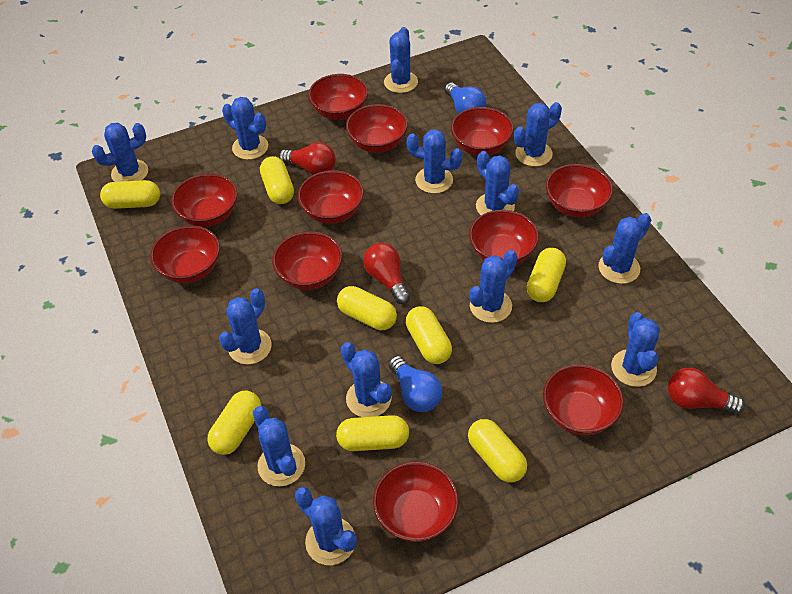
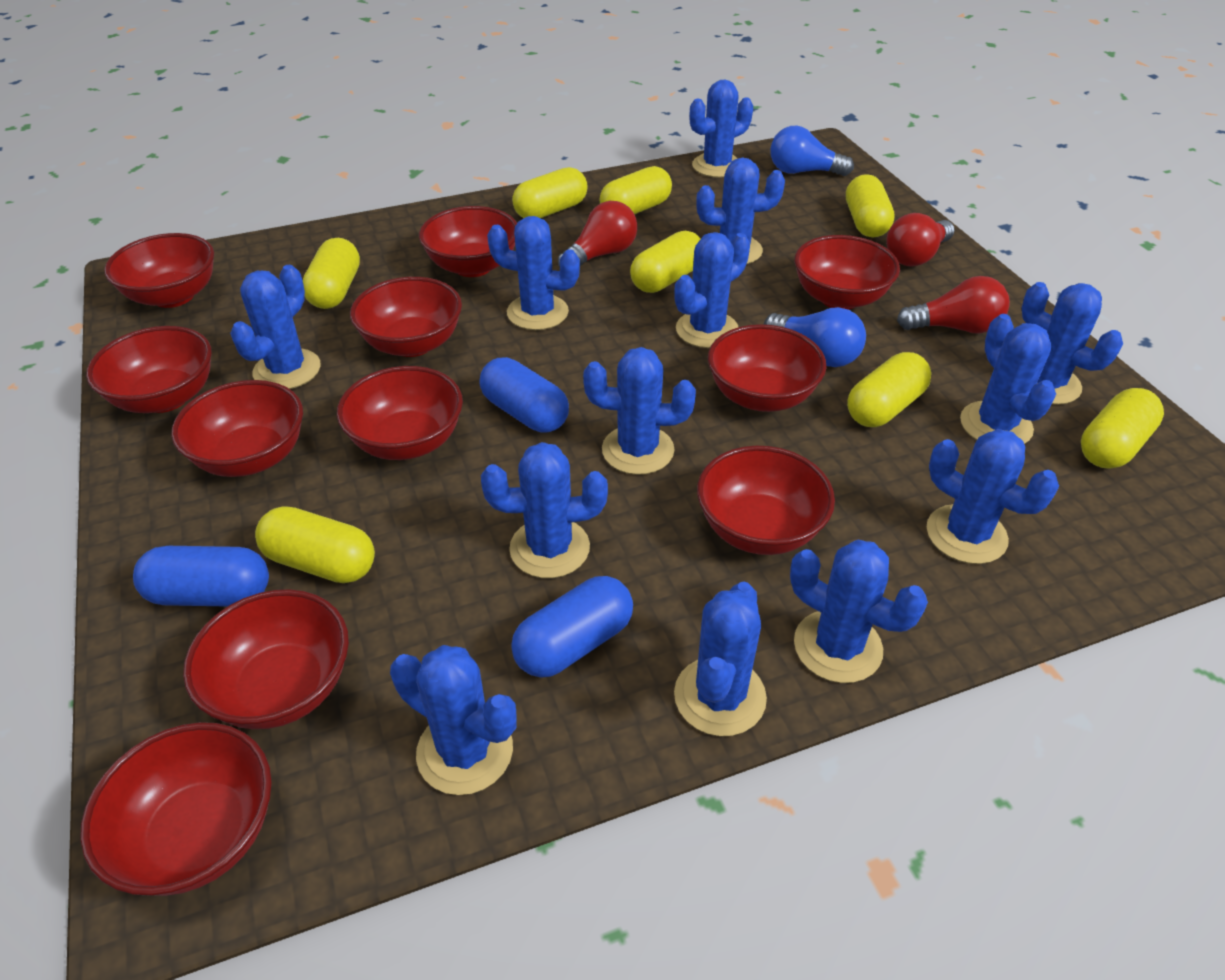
blue capsule: 0 -> 3

